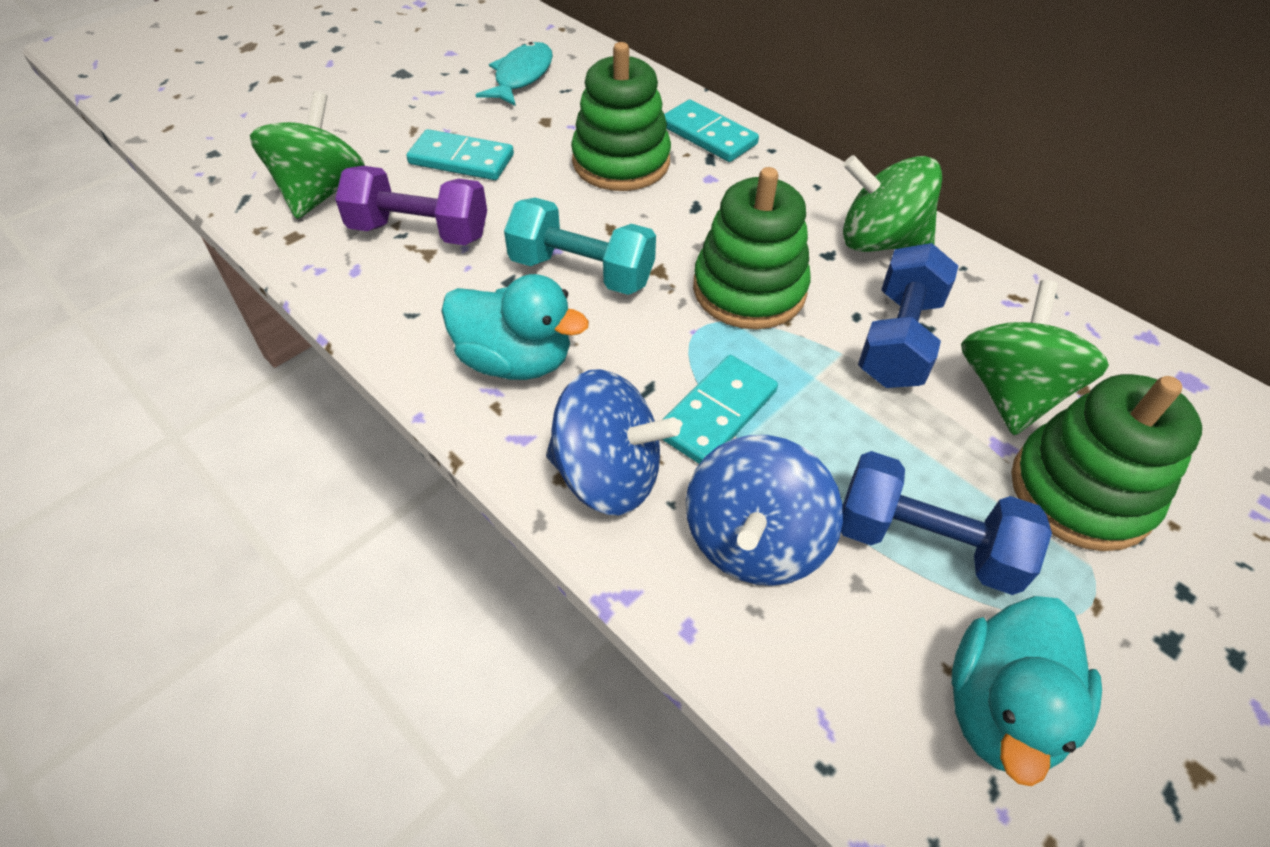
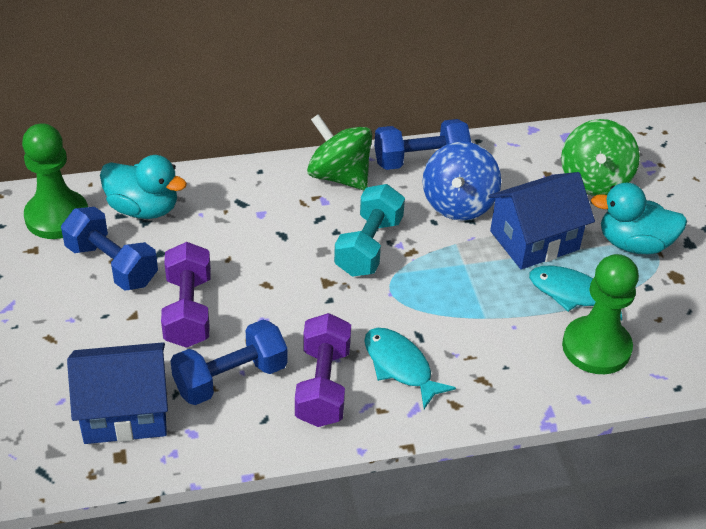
blue dumbbell: 2 -> 3
blue house: 0 -> 2
blue spinning top: 2 -> 1
green pawn: 0 -> 2
green spinning top: 3 -> 2
green stacking toy: 3 -> 0
purple dumbbell: 1 -> 2
turquoise domino: 3 -> 0
turquoise fish: 1 -> 2

